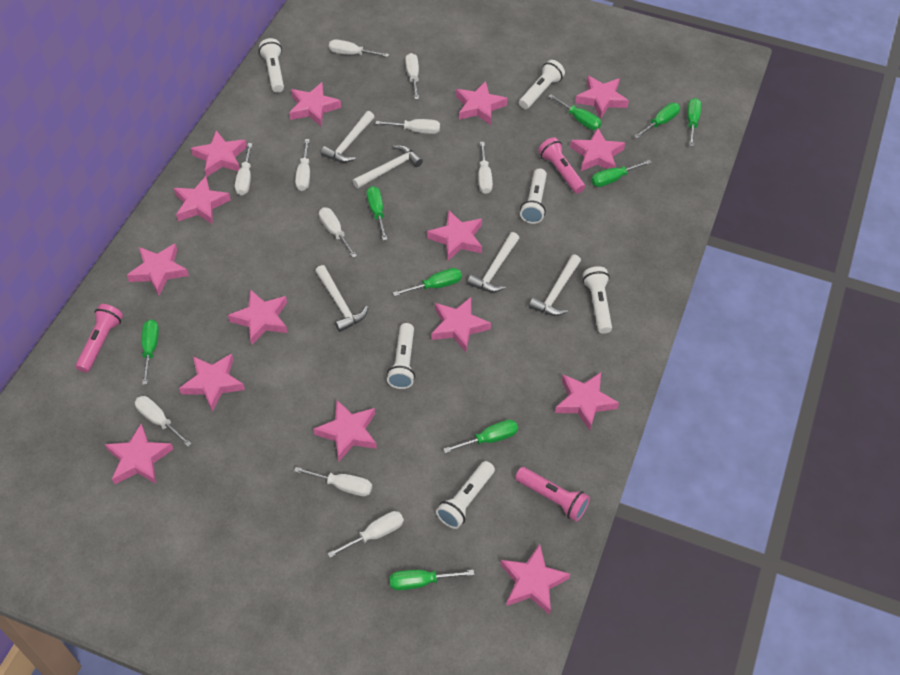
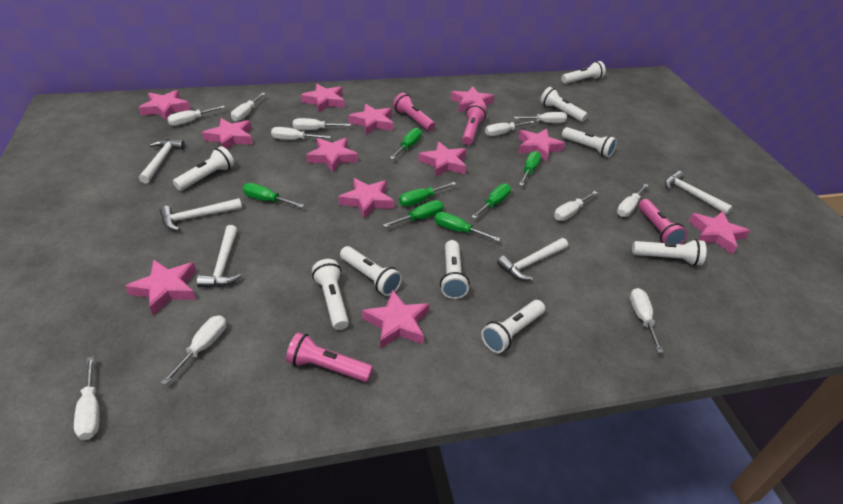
green screwdriver: 9 -> 7
pink flashlight: 3 -> 4
pink star: 15 -> 12
white flashlight: 6 -> 9
white screwdriver: 10 -> 11

